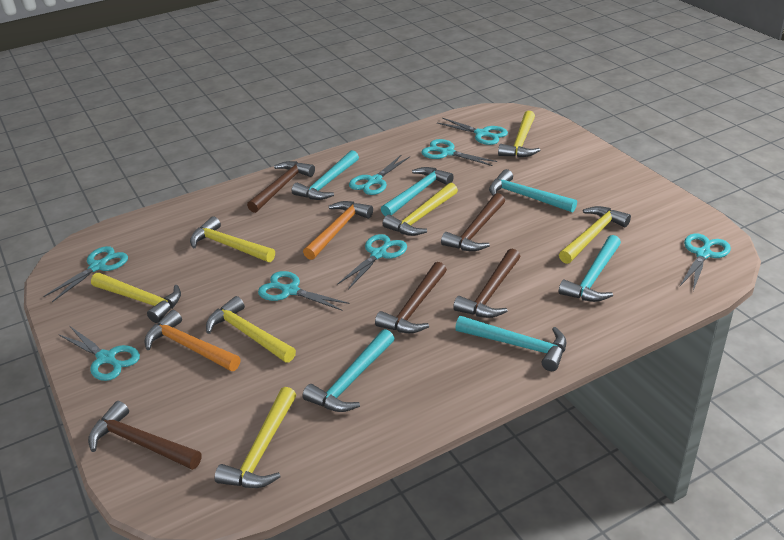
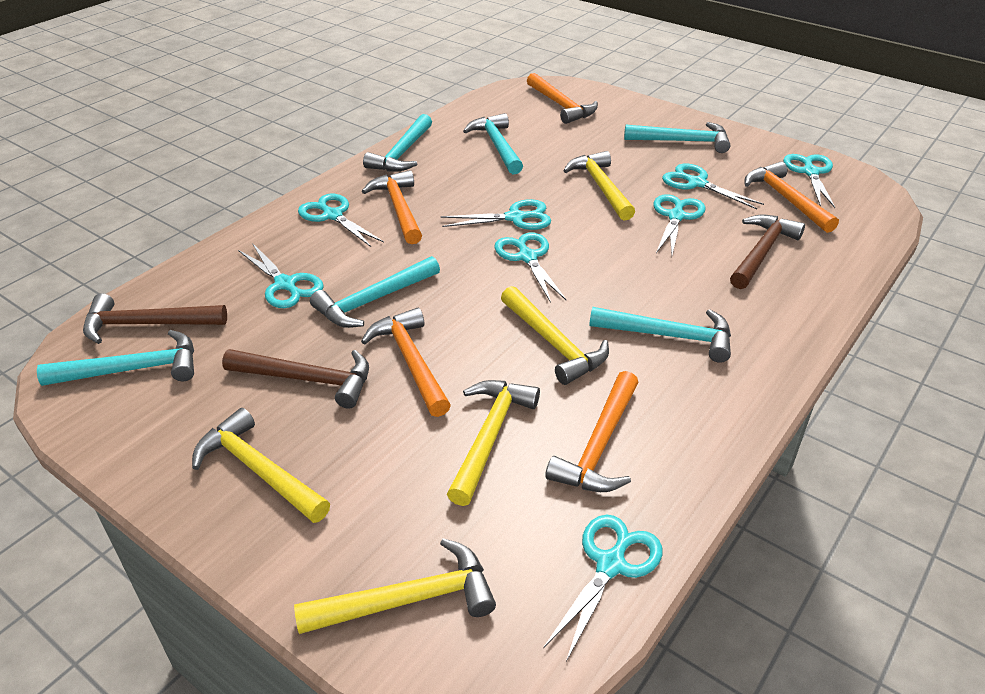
brown hammer: 5 -> 3
orange hammer: 2 -> 5
yellow hammer: 7 -> 5

